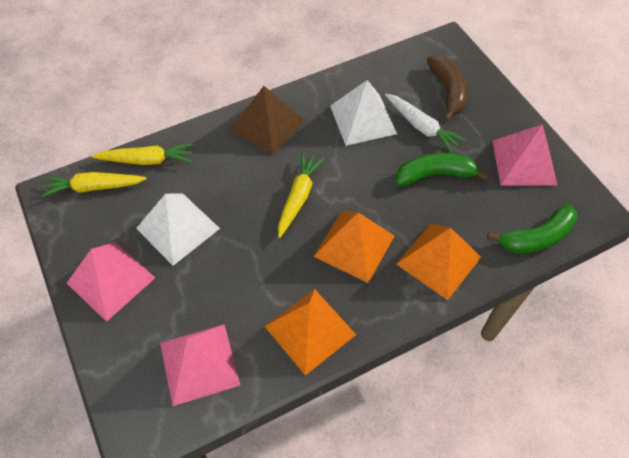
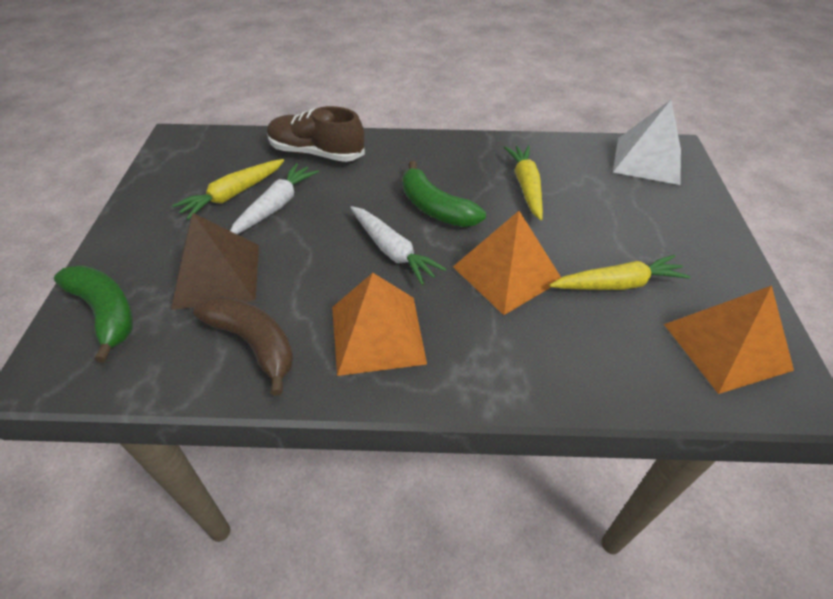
brown shoe: 0 -> 1
pink pyramid: 3 -> 0
white carrot: 1 -> 2
white pyramid: 2 -> 1

